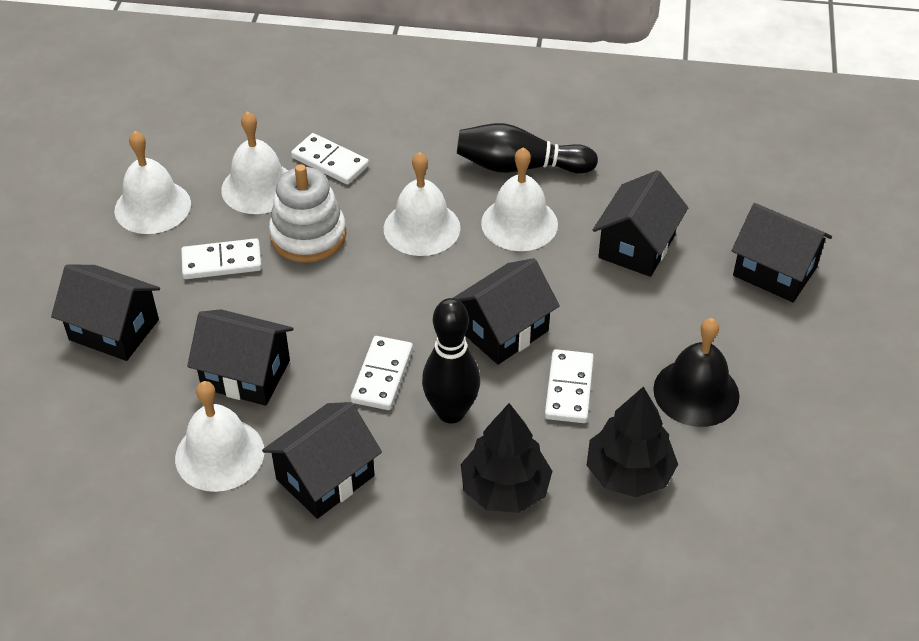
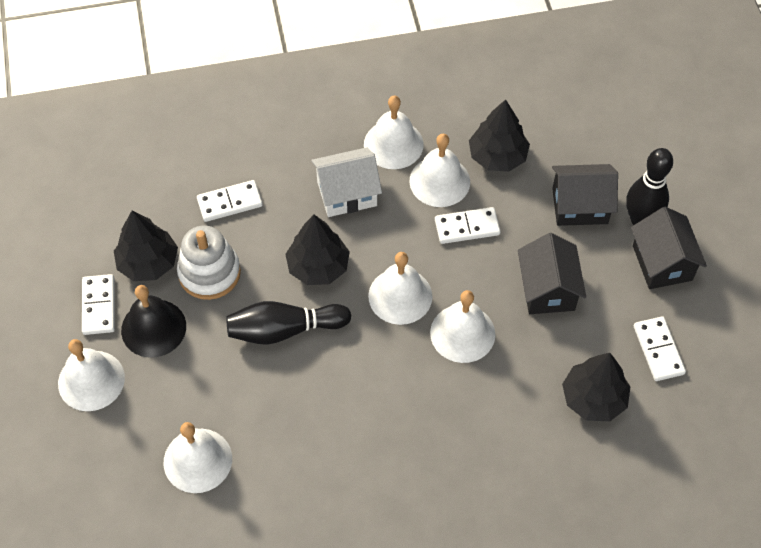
black house: 6 -> 3
black tree: 2 -> 4
white bell: 5 -> 6
white house: 0 -> 1

